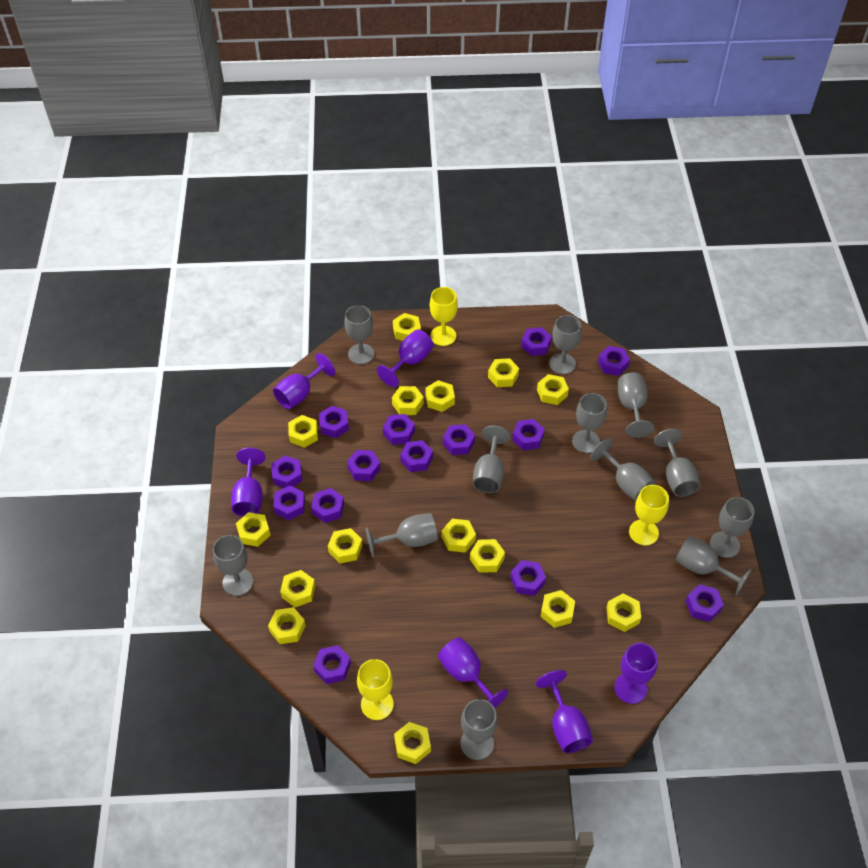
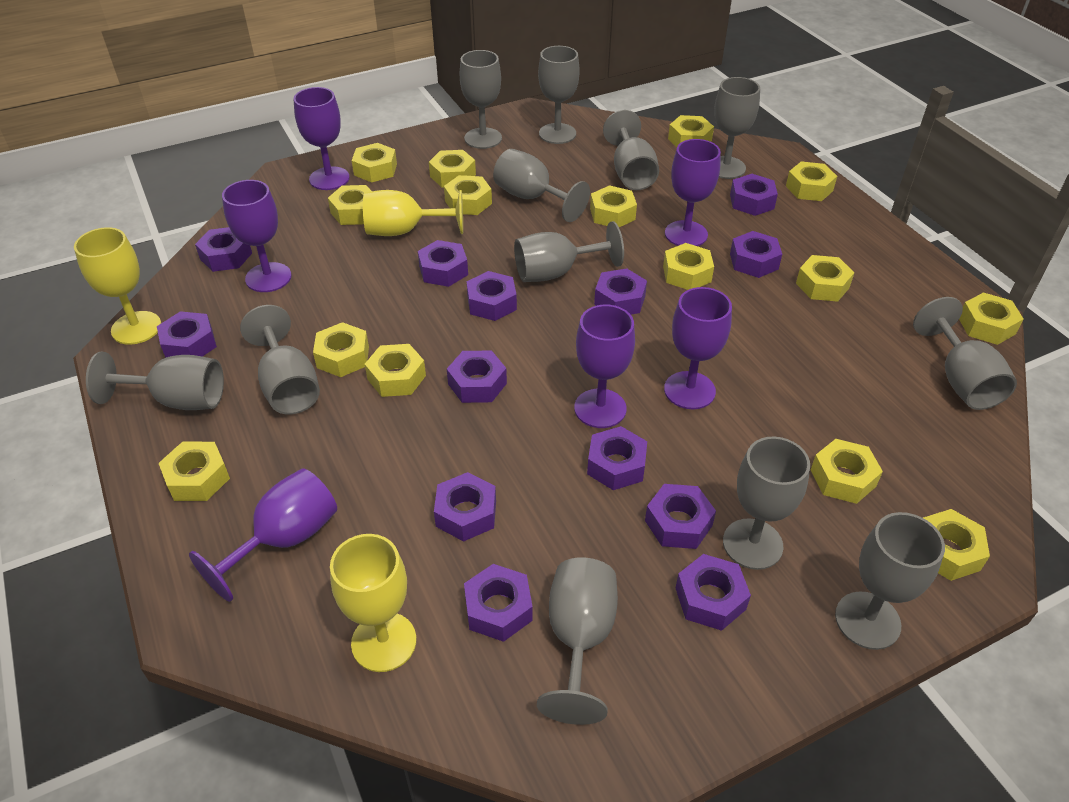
purple nut: 14 -> 13

